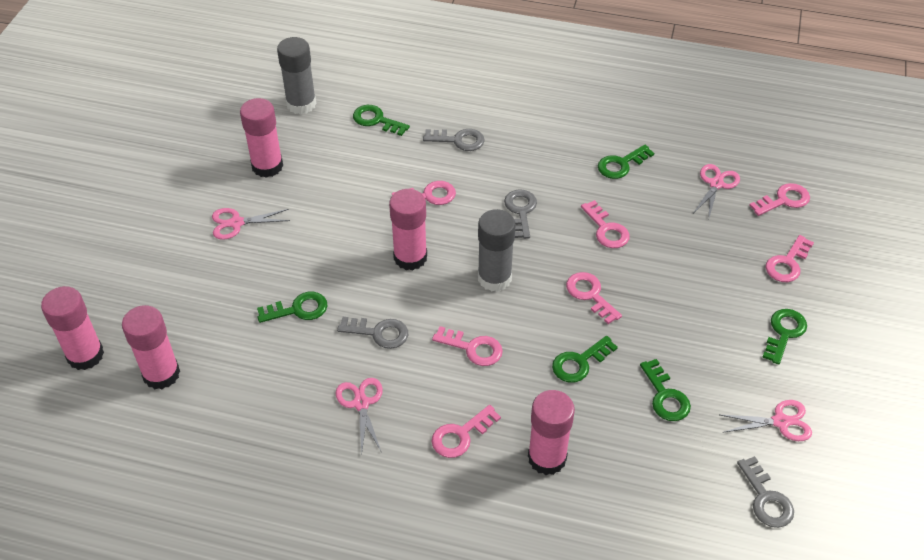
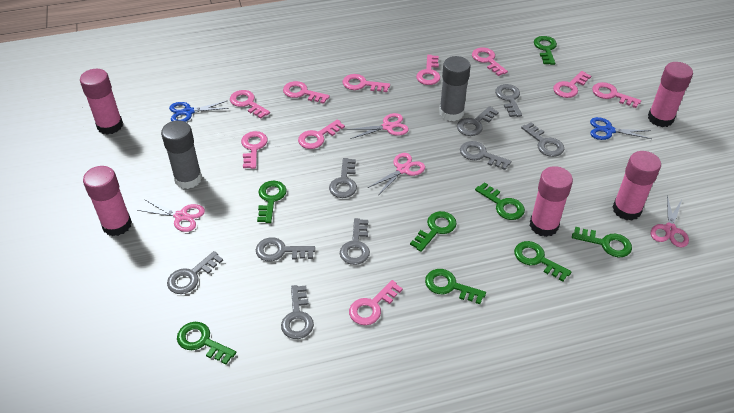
blue scissors: 0 -> 2
green key: 6 -> 8
grey key: 4 -> 9
pink key: 7 -> 10

